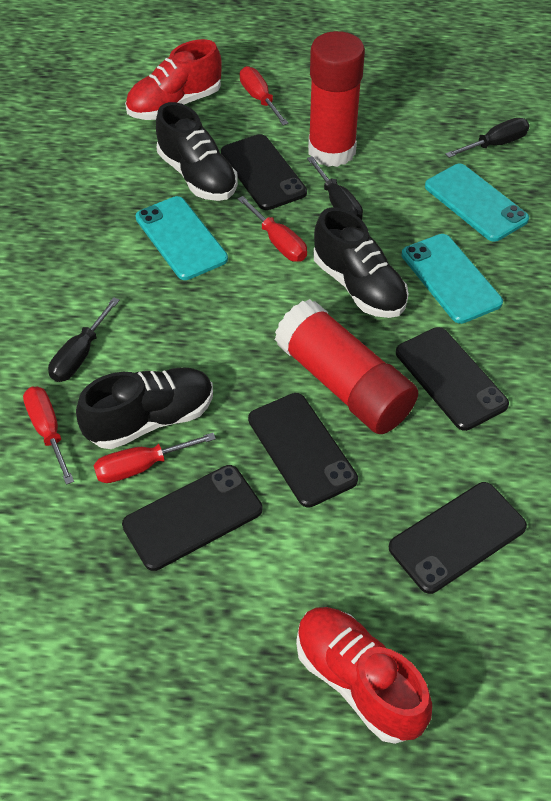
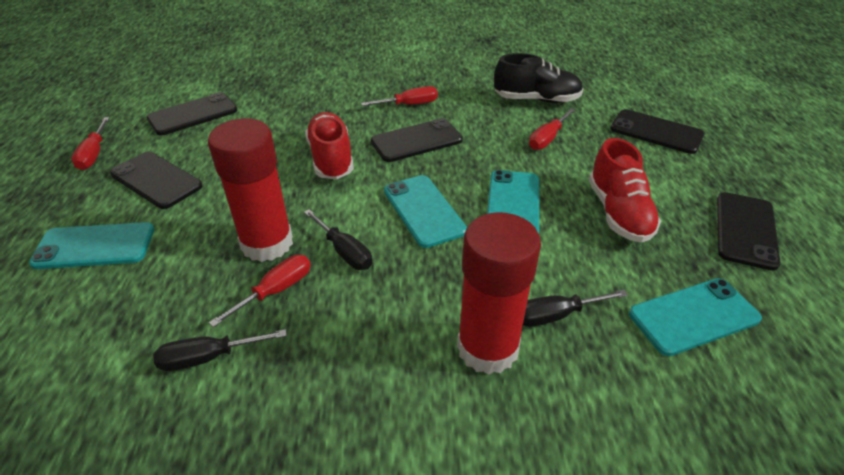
black shoe: 3 -> 1
turquoise phone: 3 -> 4

